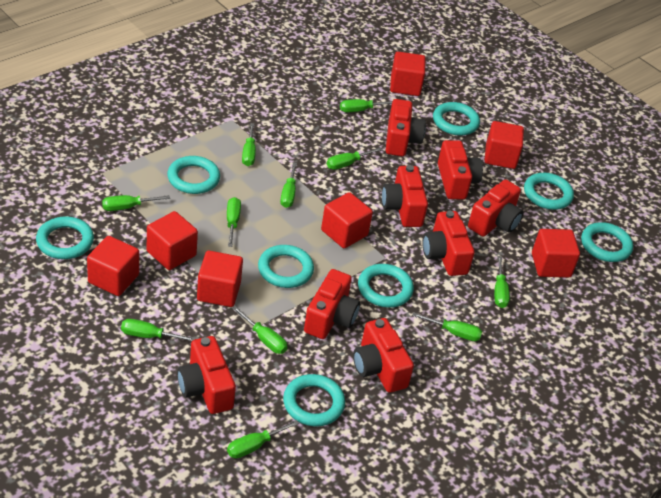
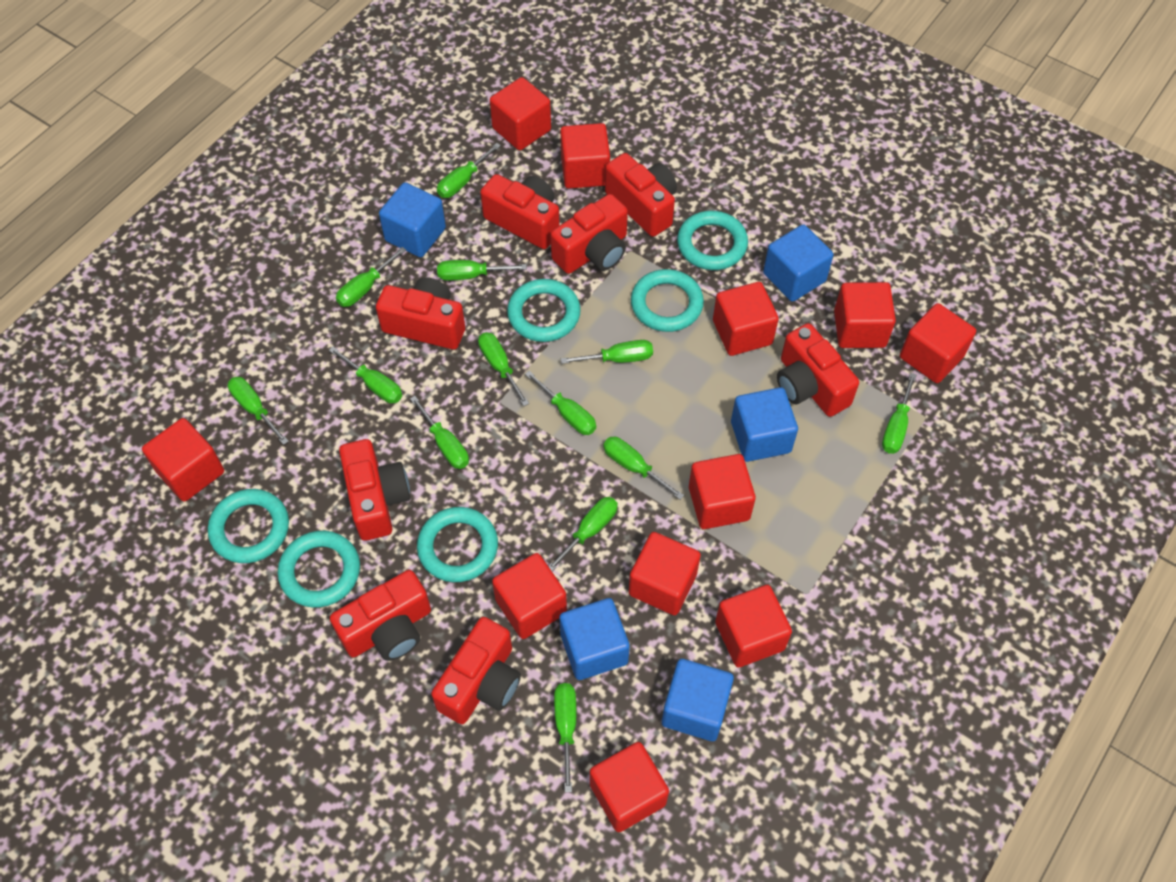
blue cube: 0 -> 5
green screwdriver: 11 -> 13
red cube: 7 -> 11
turquoise ring: 8 -> 6

